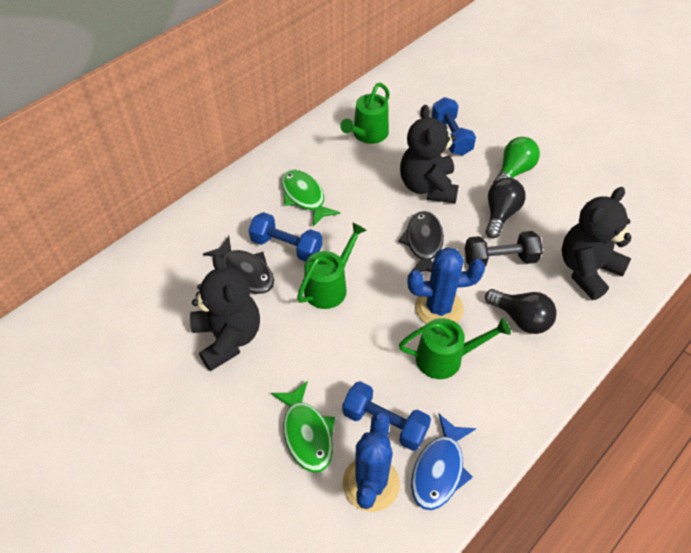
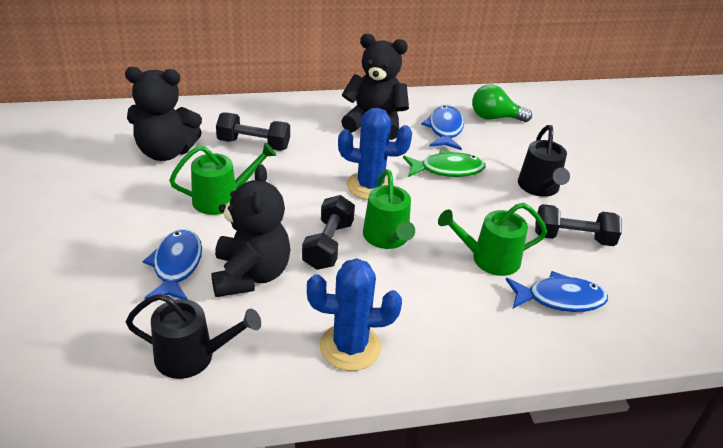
black dumbbell: 1 -> 3
black fish: 2 -> 0
black light bulb: 2 -> 0
black watering can: 0 -> 2
blue dumbbell: 3 -> 0
blue fish: 1 -> 3
green fish: 2 -> 1

